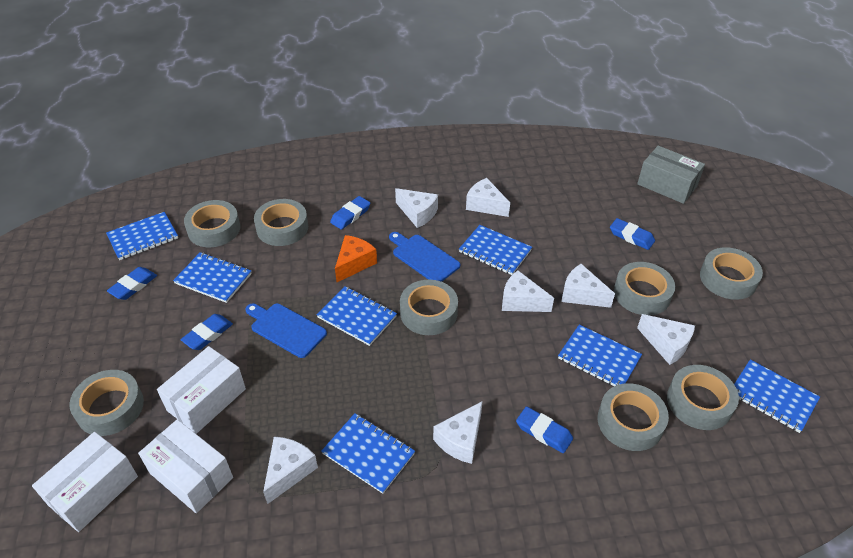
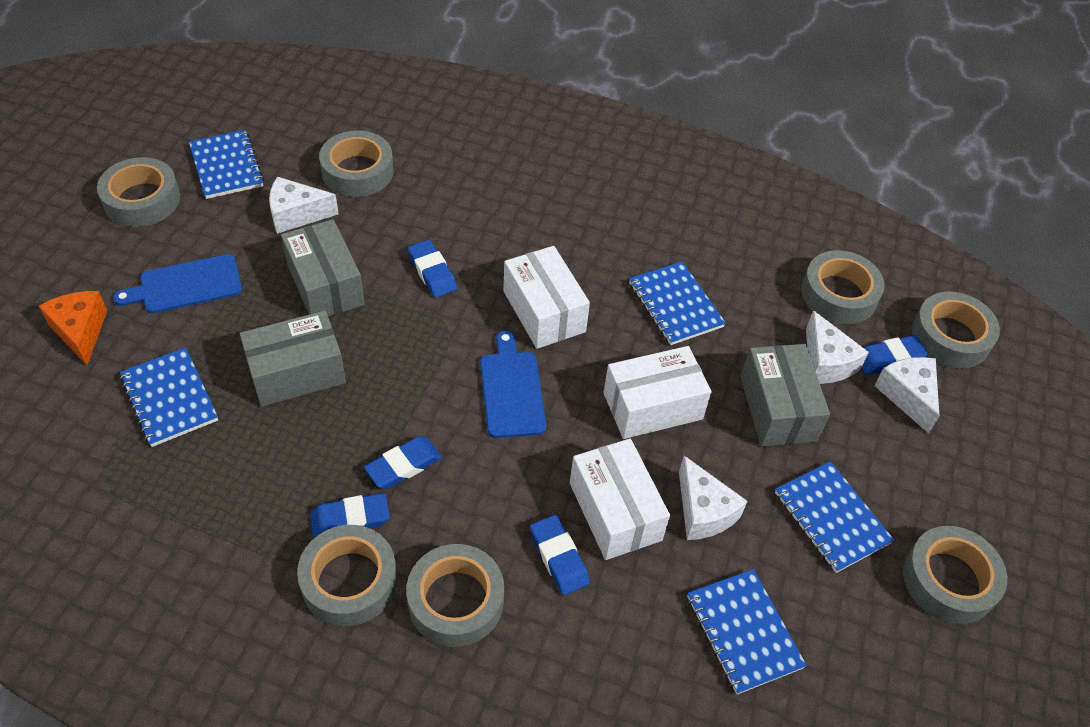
blue notebook: 7 -> 5
grey box: 1 -> 3
grey tape: 8 -> 7
white cheese: 7 -> 4

